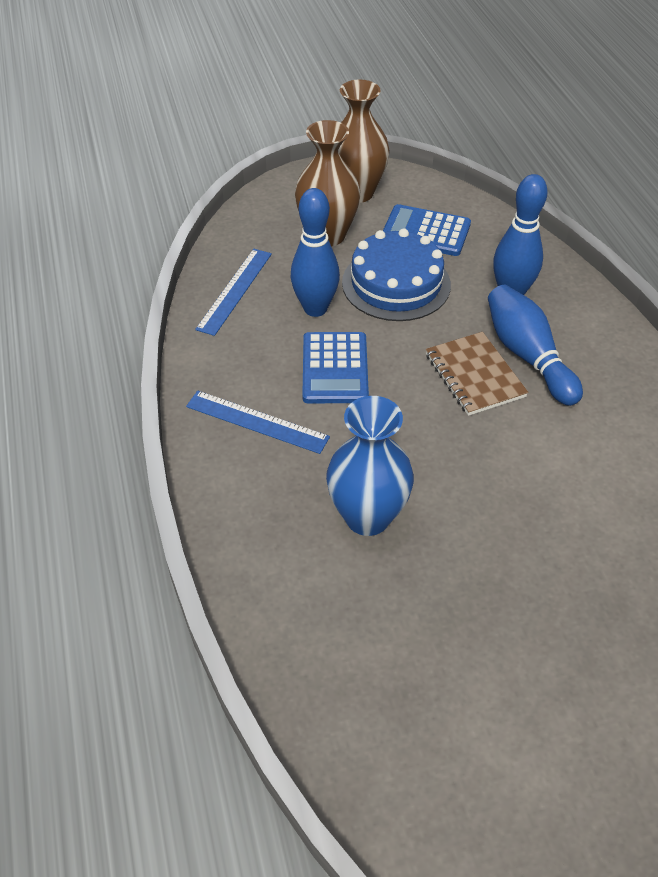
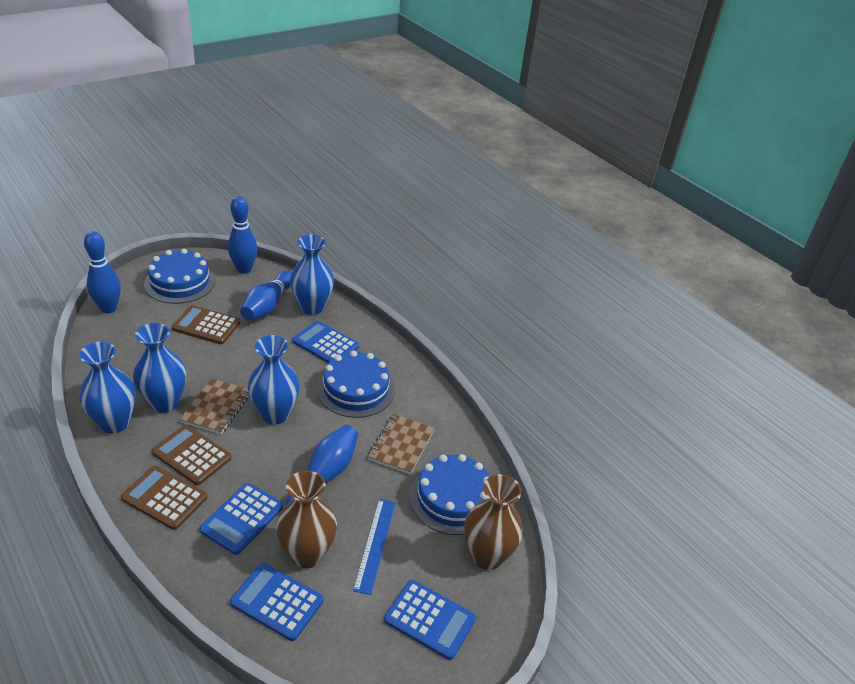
blue bowling pin: 3 -> 4
blue cake: 1 -> 3
blue calculator: 2 -> 4
blue ruler: 2 -> 1
blue vase: 1 -> 4
brown calculator: 0 -> 3
brown notebook: 1 -> 2

